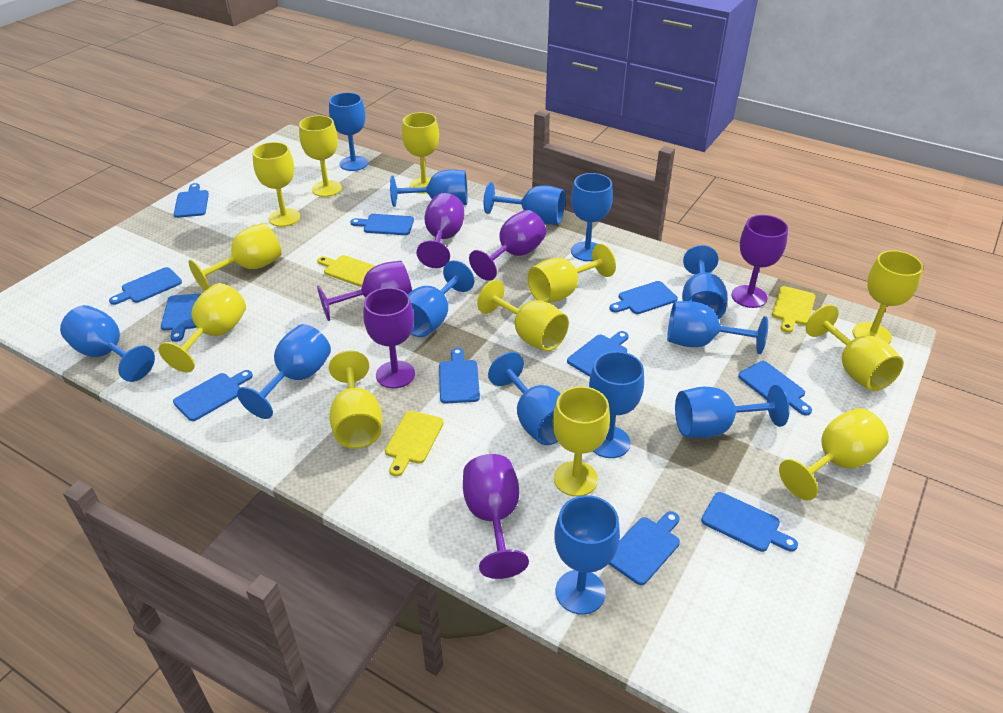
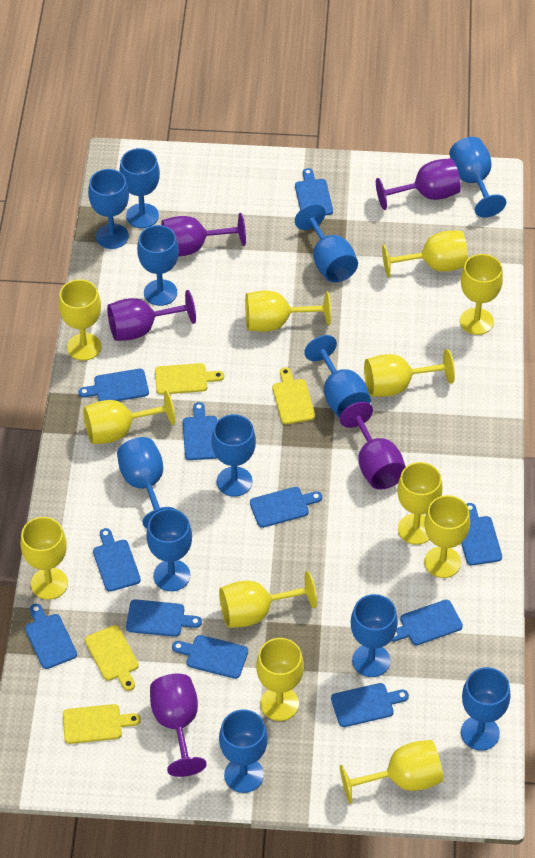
blue goblet: 13 -> 12
purple goblet: 6 -> 5
yellow cutting board: 3 -> 4

